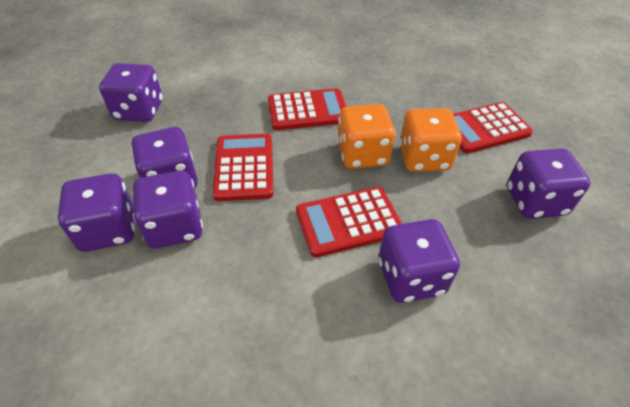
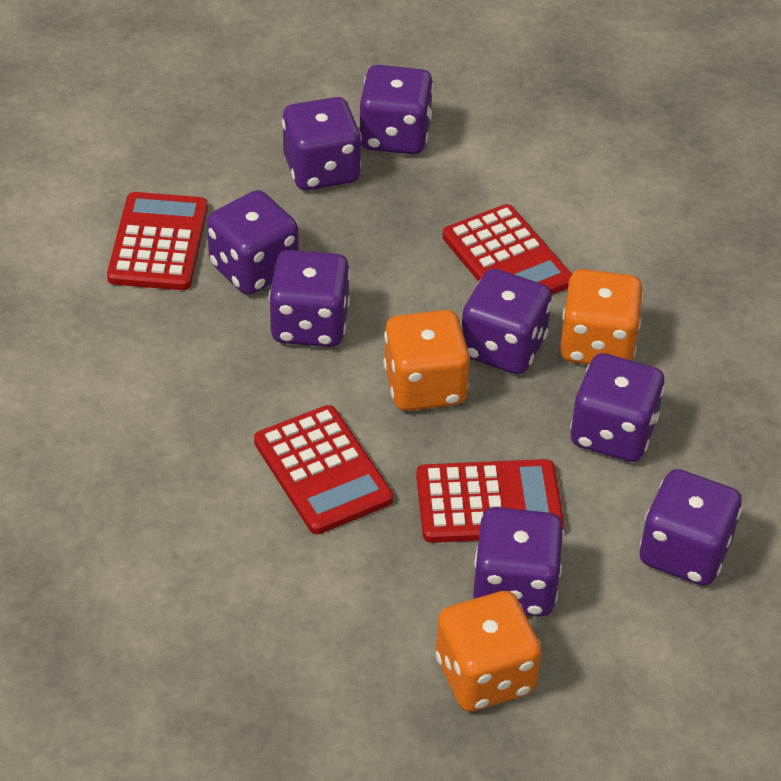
orange dice: 2 -> 3
purple dice: 6 -> 8

